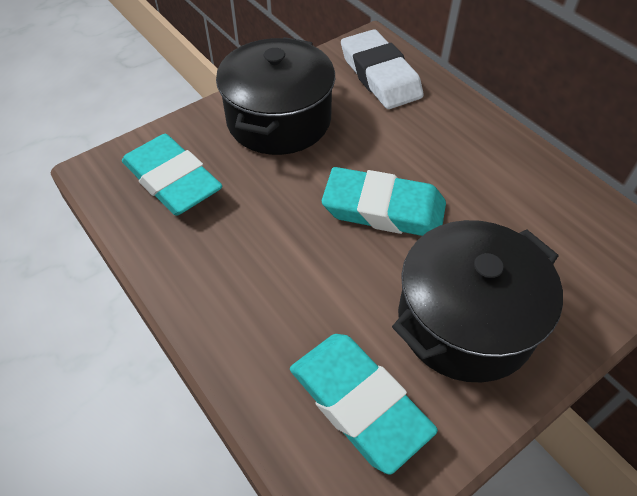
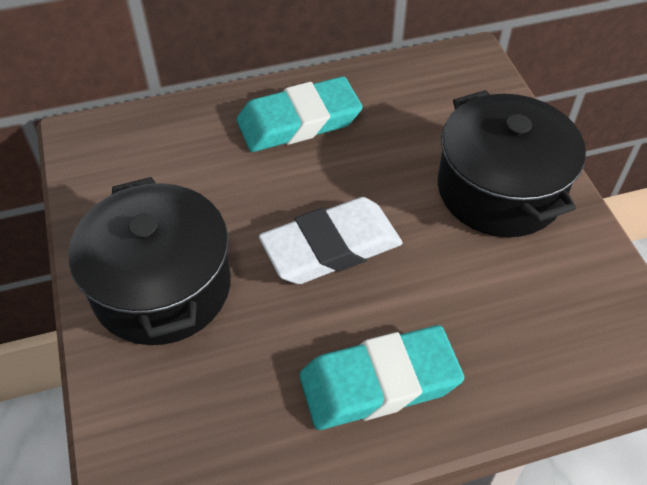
turquoise eraser: 3 -> 2

